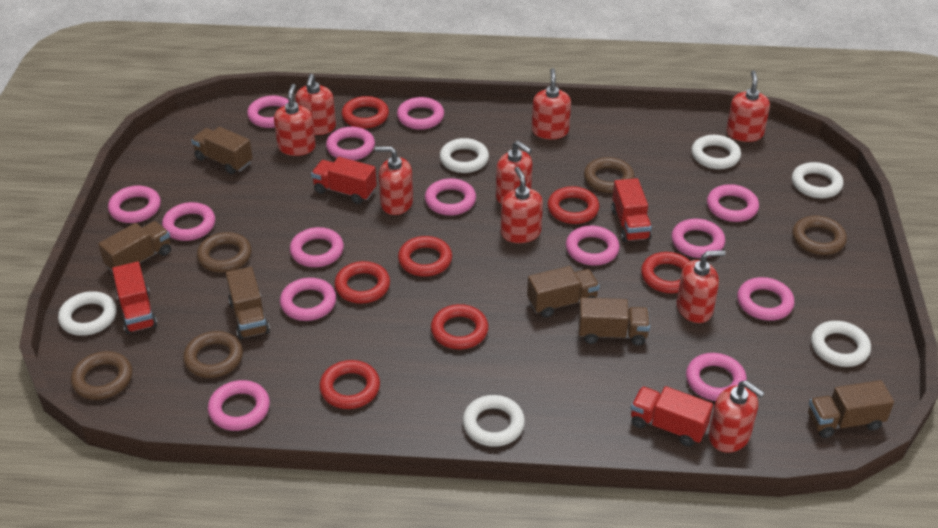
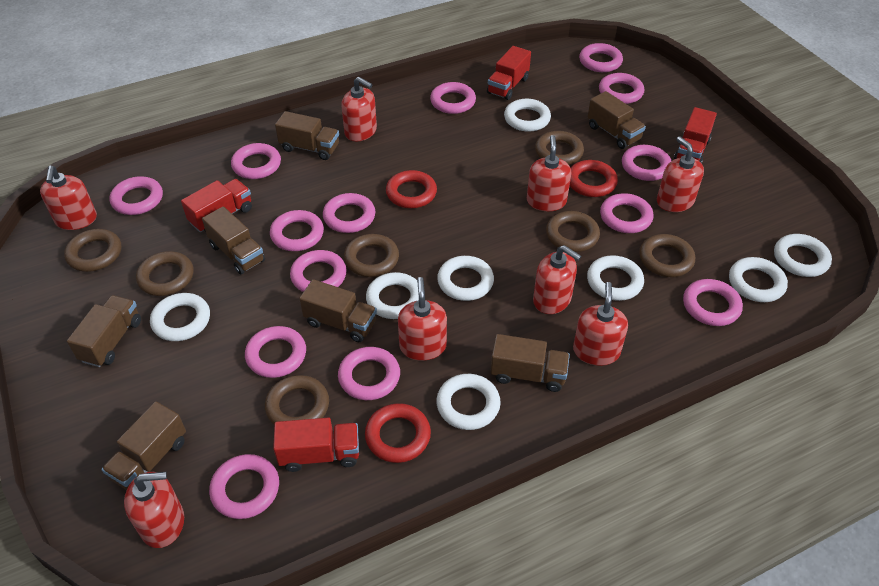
brown ring: 5 -> 7
brown truck: 6 -> 7
red ring: 7 -> 3
red soap dispenser: 9 -> 8
white ring: 6 -> 8

